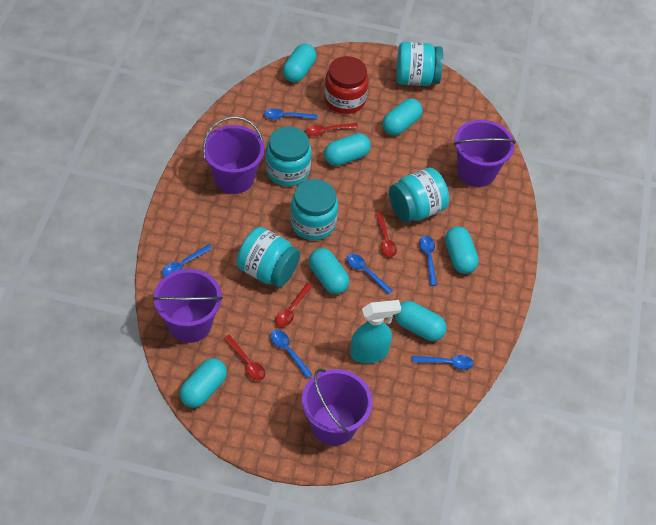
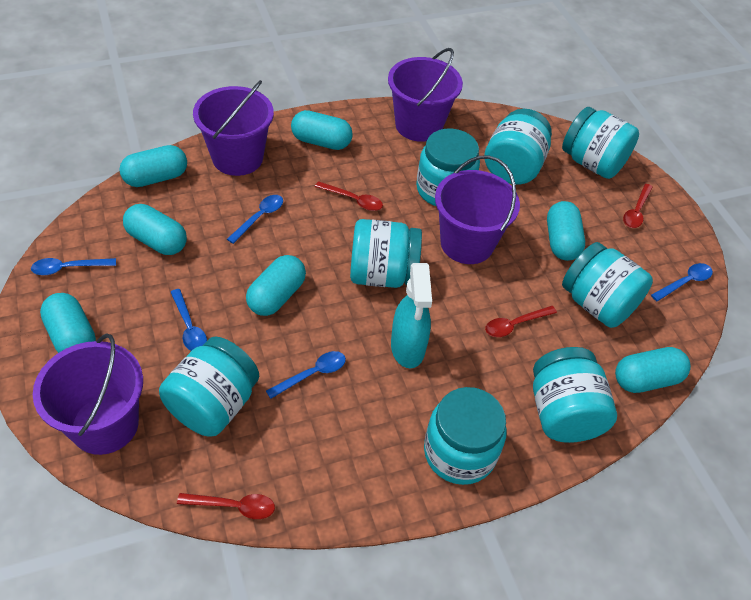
blue spoon: 6 -> 5
red jar: 1 -> 0
turquoise jar: 5 -> 8

